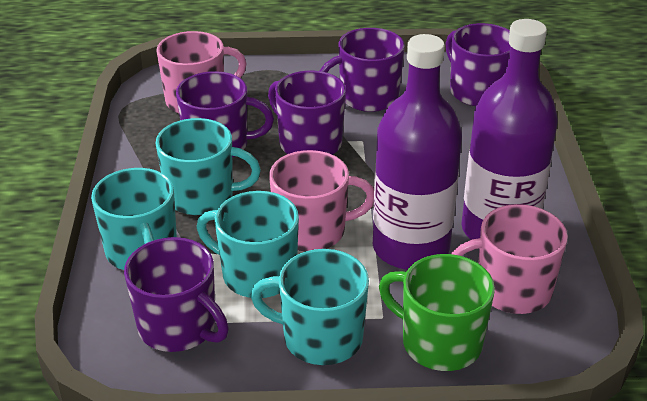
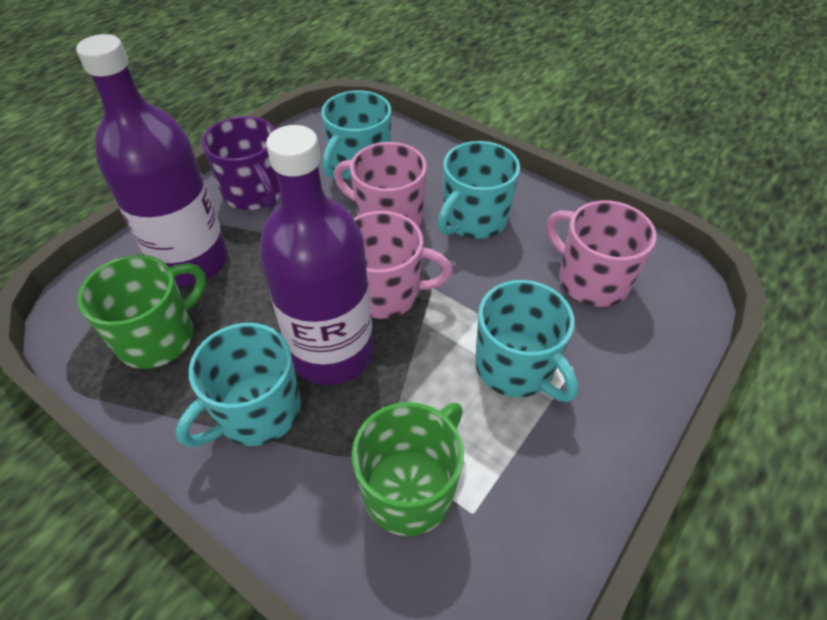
green mug: 1 -> 2
purple mug: 5 -> 1

